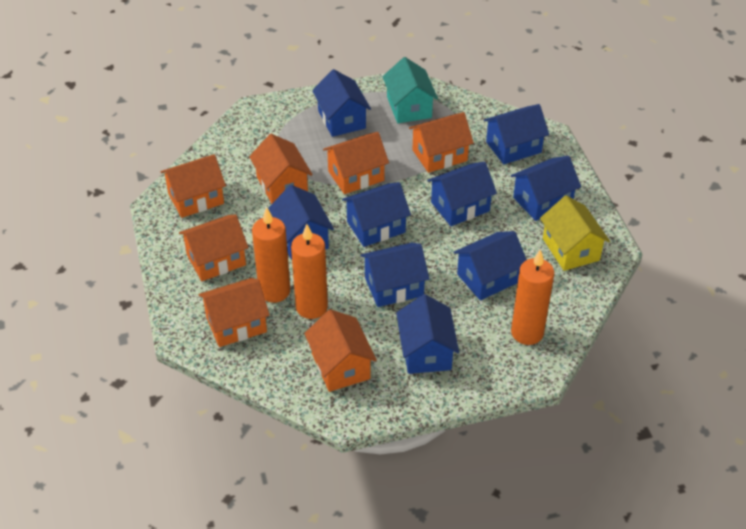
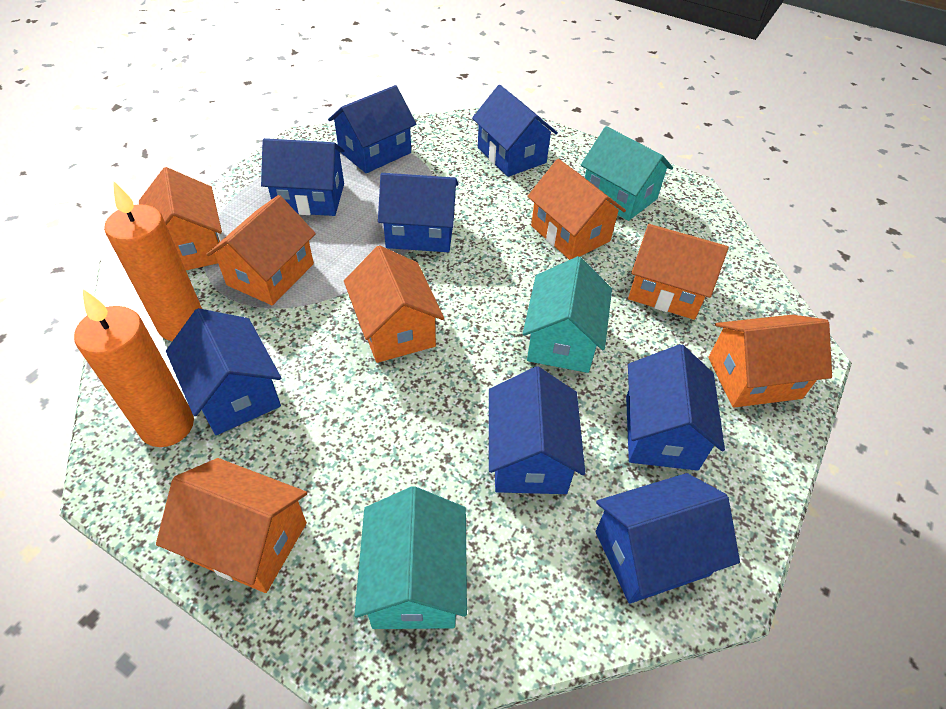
blue house: 9 -> 8
orange candle: 3 -> 2
turquoise house: 1 -> 3
yellow house: 1 -> 0

